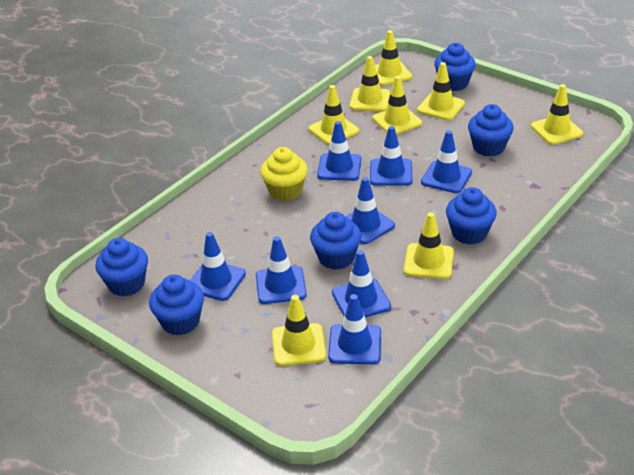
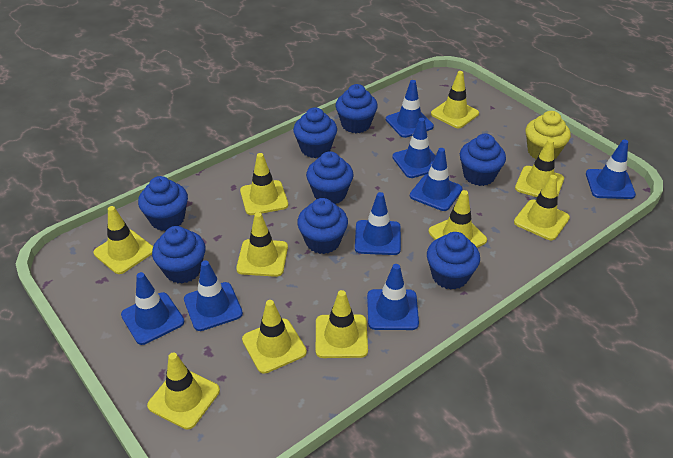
blue cupcake: 6 -> 8
yellow traffic cone: 8 -> 10

